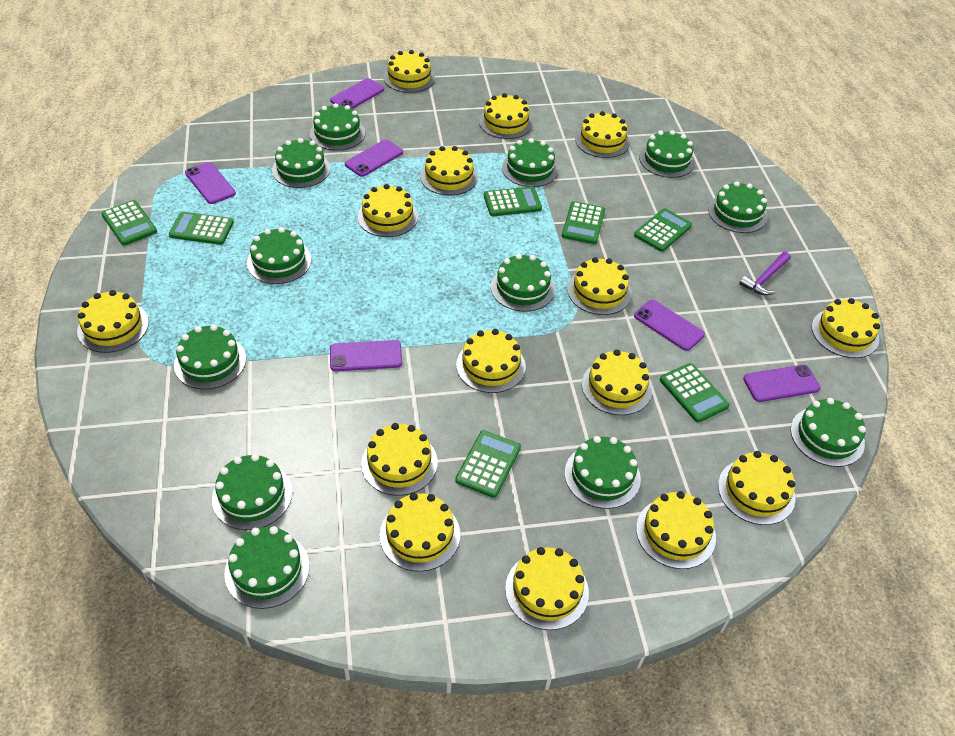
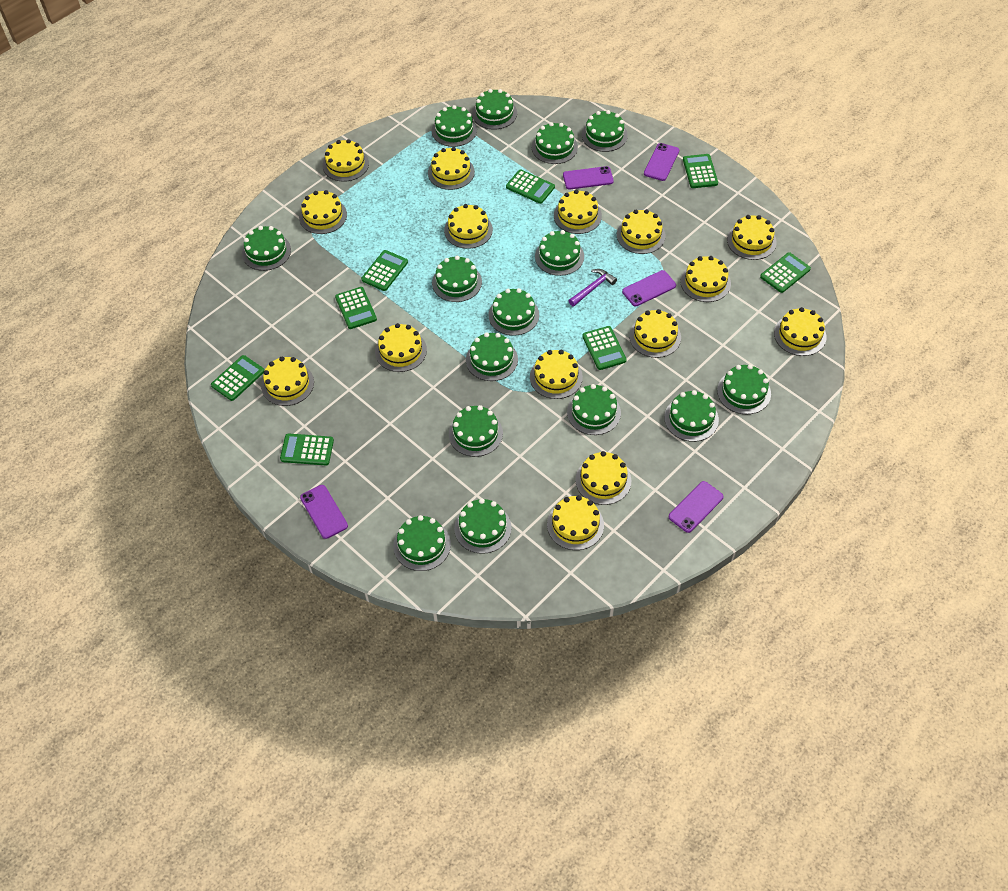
green cake: 12 -> 15
green calculator: 7 -> 8
purple phone: 6 -> 5

